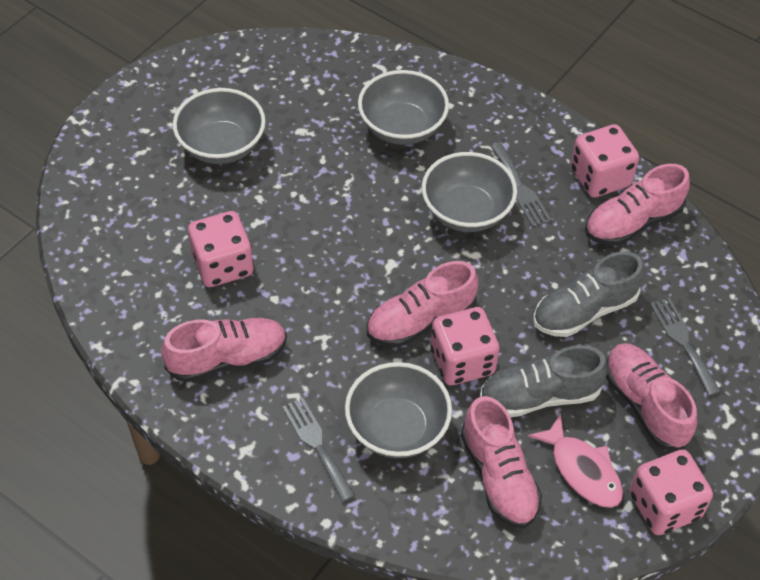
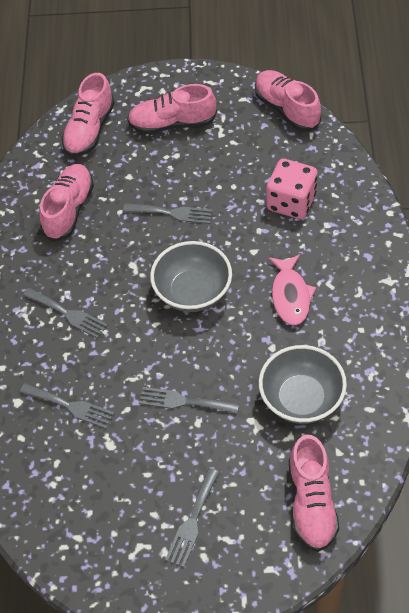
grey bowl: 4 -> 2
grey fork: 3 -> 5
grey shoe: 2 -> 0
pink dice: 4 -> 1

